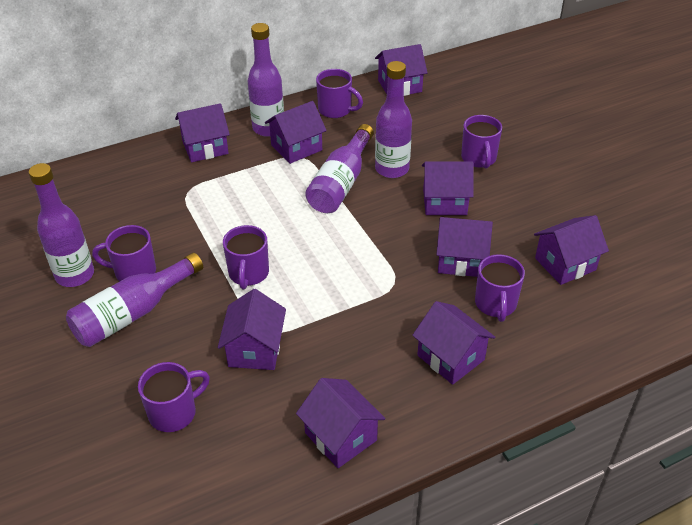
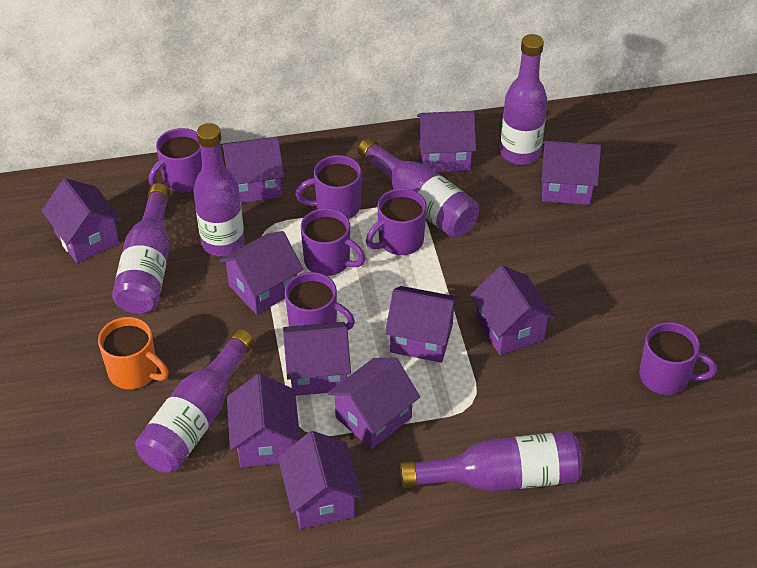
orange mug: 0 -> 1
purple bottle: 5 -> 6
purple house: 9 -> 11

